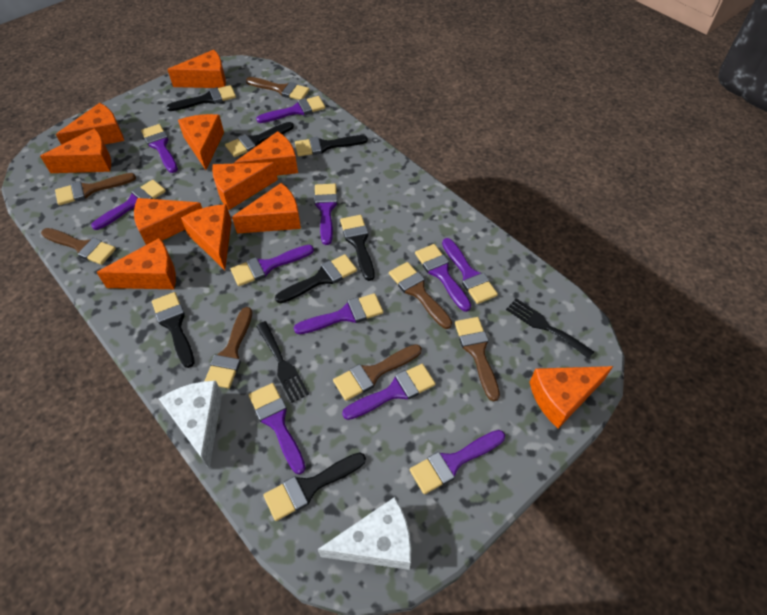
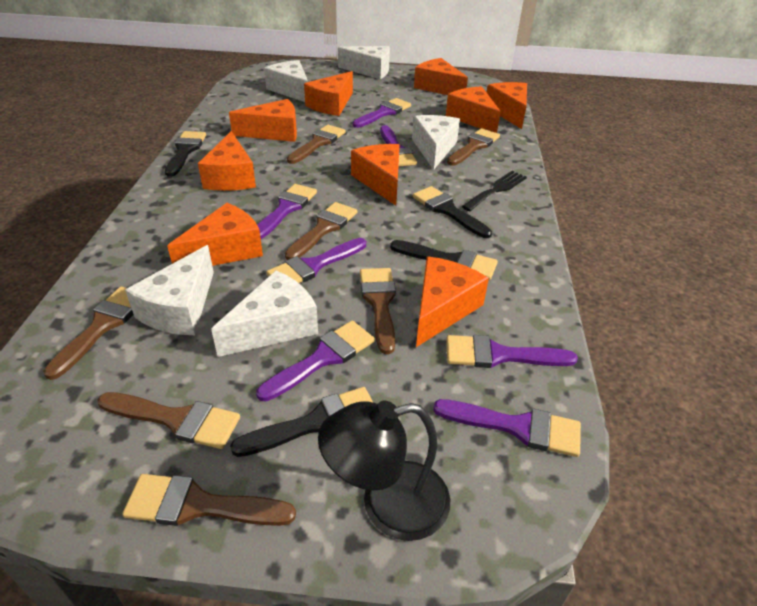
black brush: 7 -> 4
black fork: 2 -> 1
black lamp: 0 -> 1
orange cheese: 11 -> 9
purple brush: 11 -> 7
white cheese: 2 -> 5

